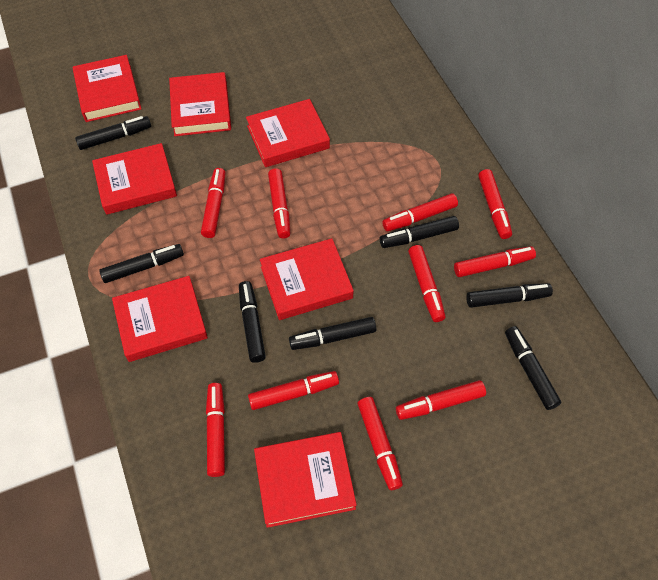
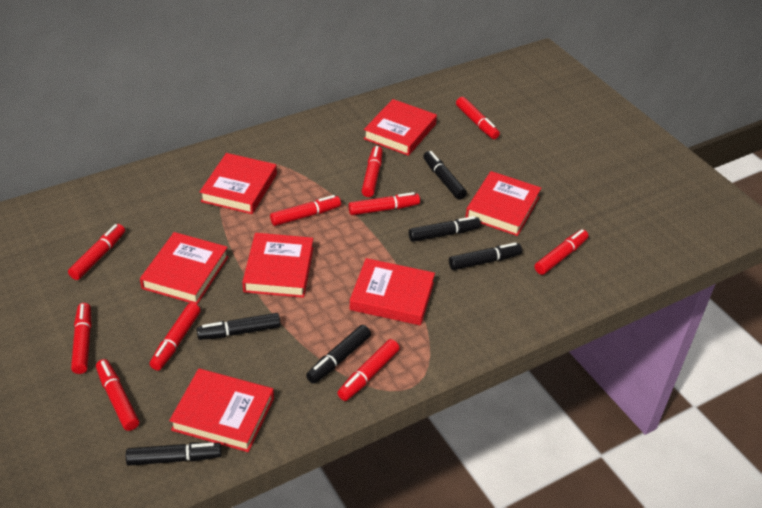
black marker: 7 -> 6

